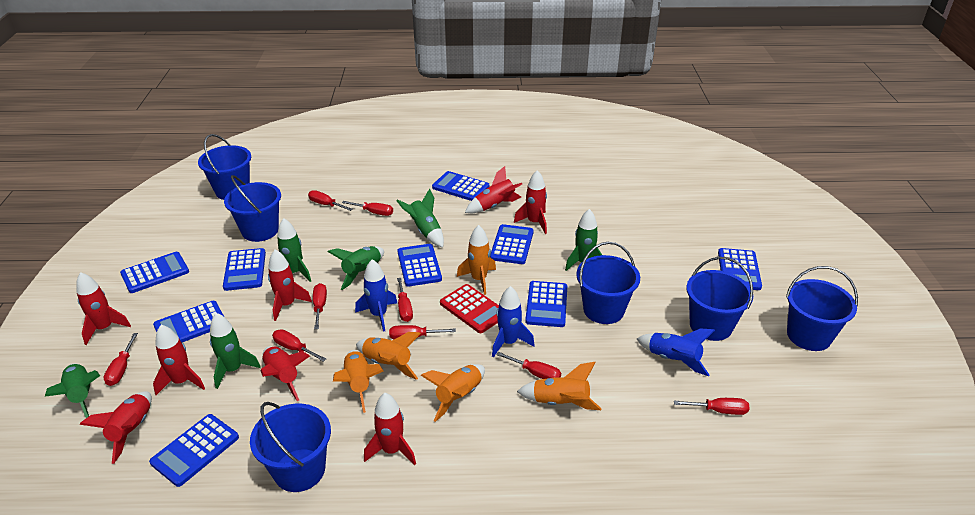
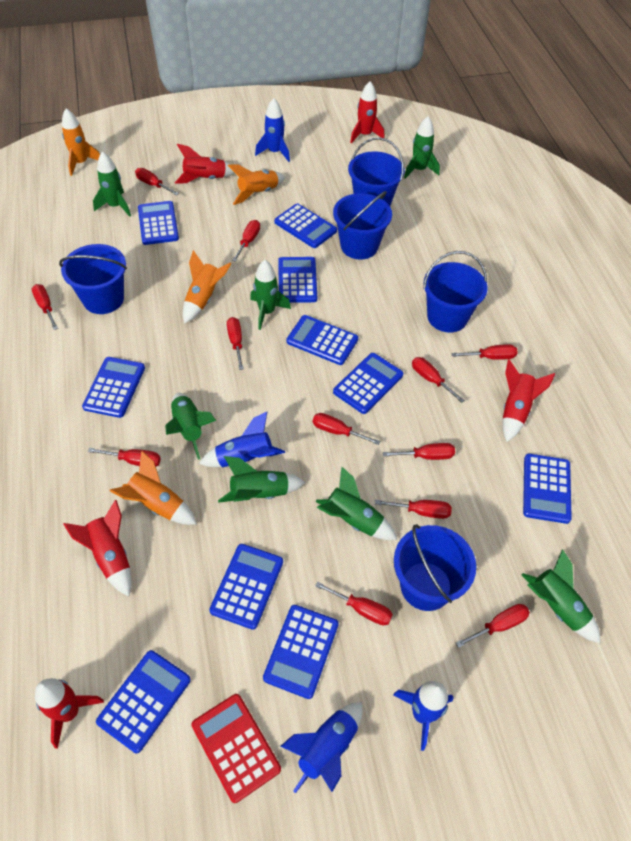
blue bucket: 6 -> 5
blue calculator: 9 -> 10
blue rocket: 3 -> 4
green rocket: 6 -> 7
orange rocket: 5 -> 4
red rocket: 8 -> 5
red screwdriver: 9 -> 12

